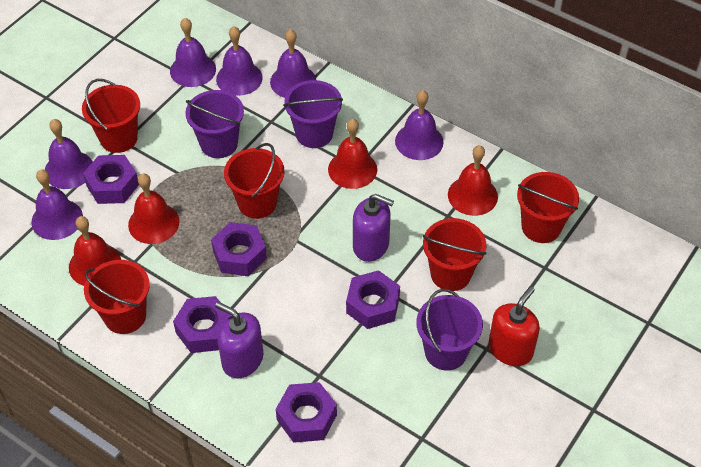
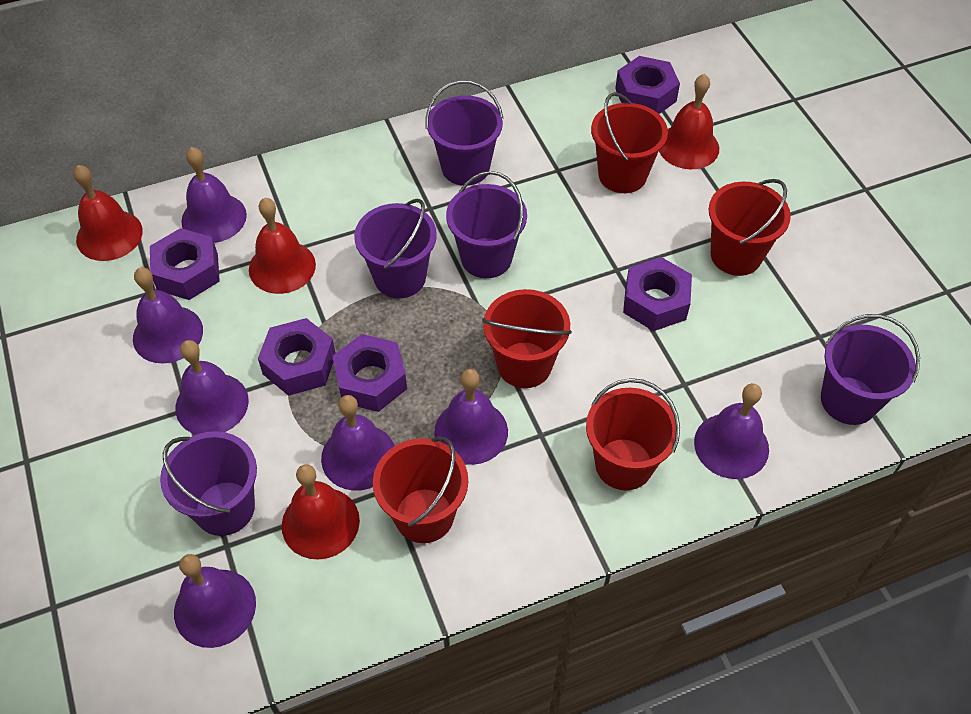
purple bell: 6 -> 7
purple bucket: 3 -> 5
purple soap dispenser: 2 -> 0
red soap dispenser: 1 -> 0

